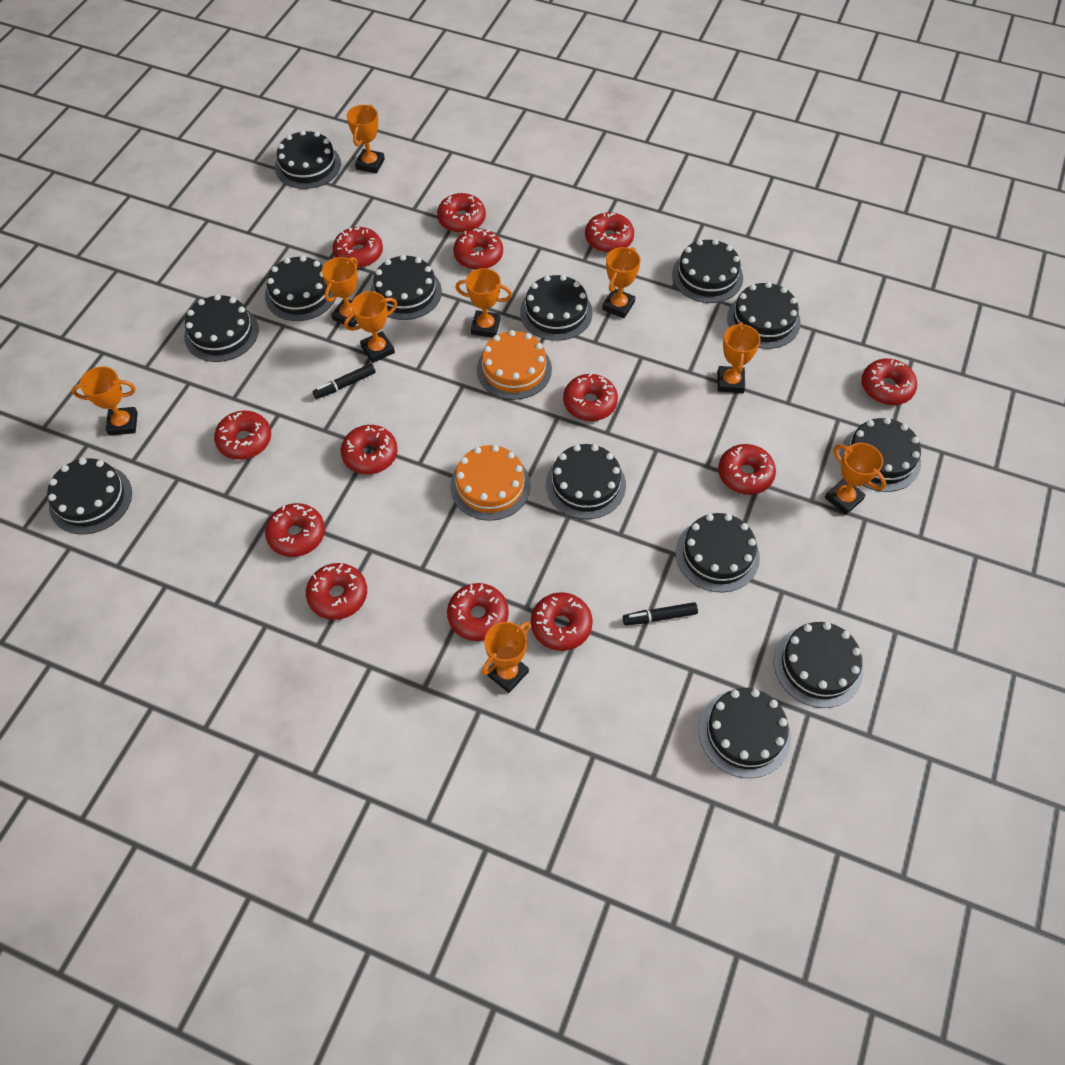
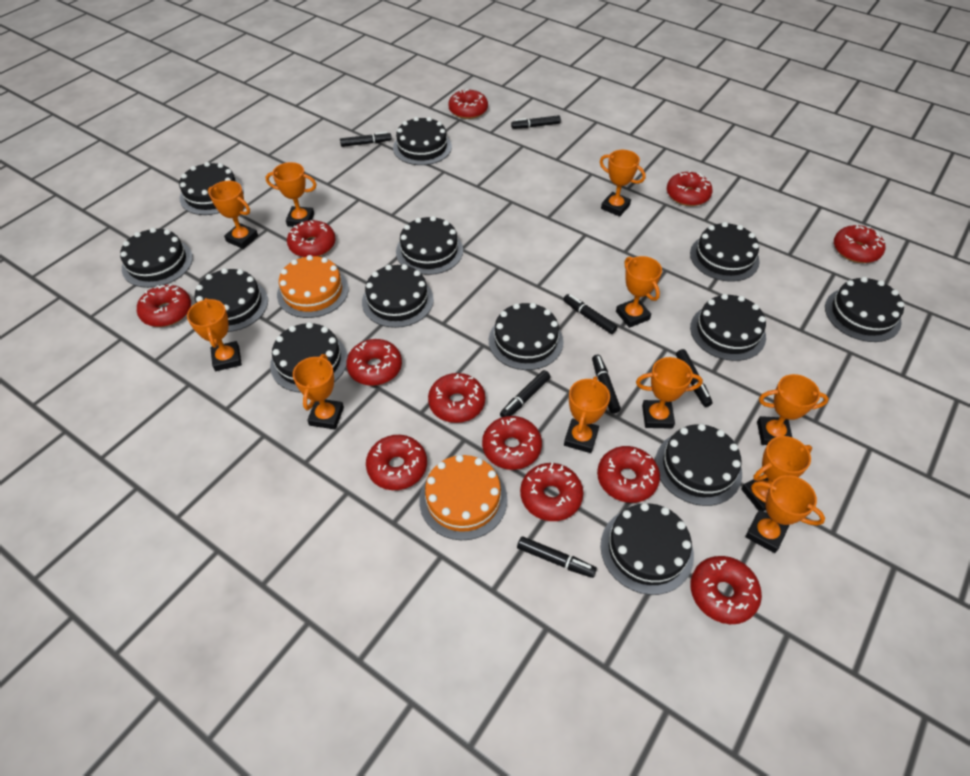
black marker: 2 -> 7
orange trophy: 9 -> 11
red donut: 13 -> 12

